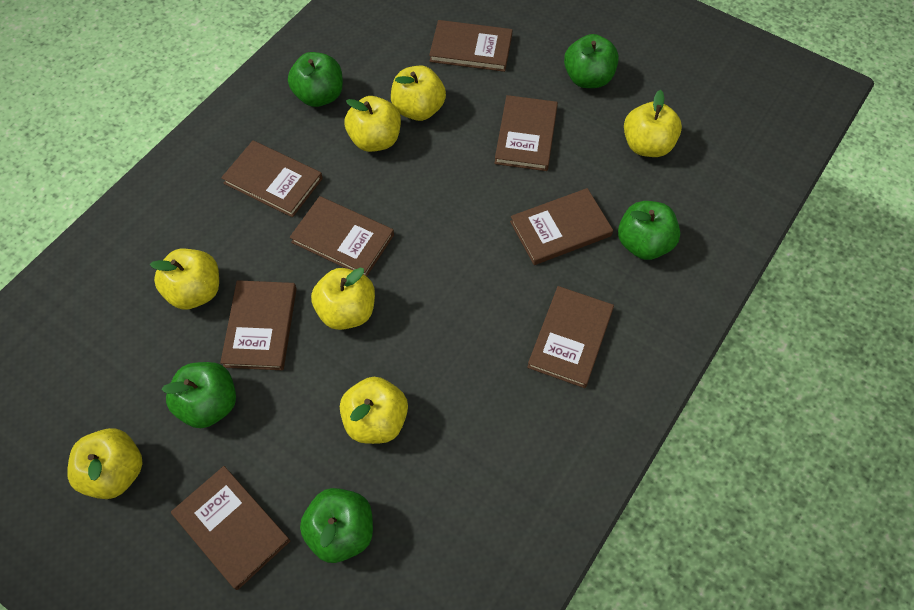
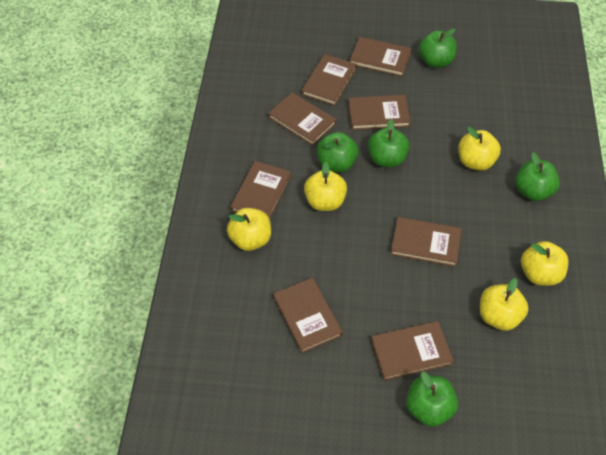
yellow apple: 7 -> 5

